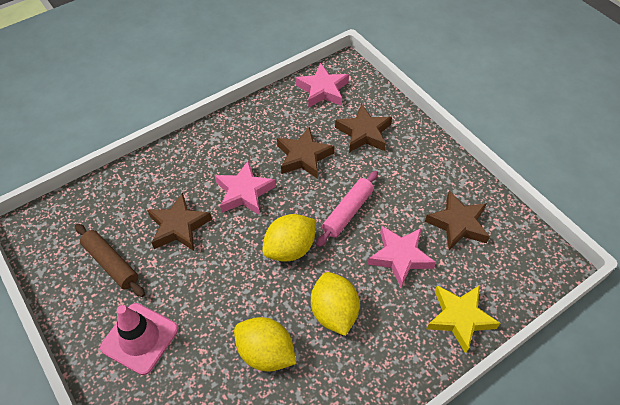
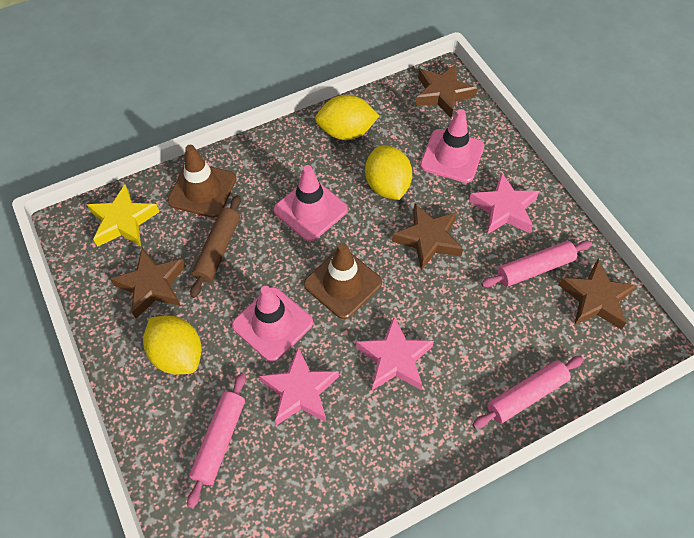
brown traffic cone: 0 -> 2
pink rolling pin: 1 -> 3
pink traffic cone: 1 -> 3

